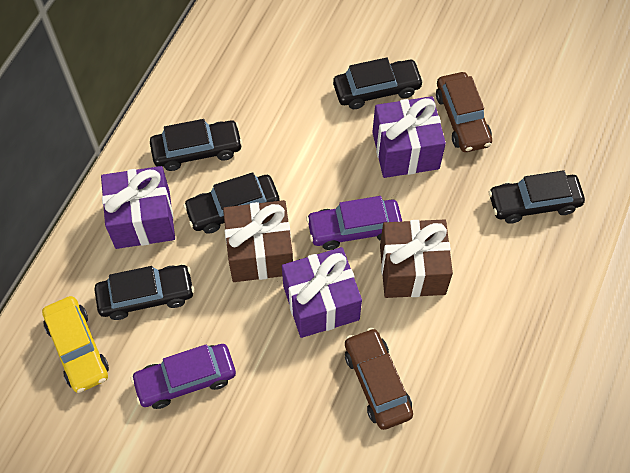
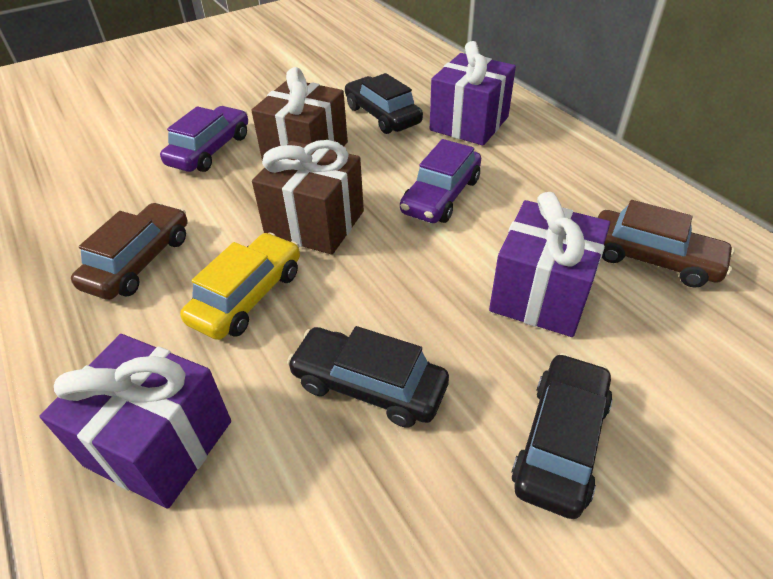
black car: 5 -> 3

